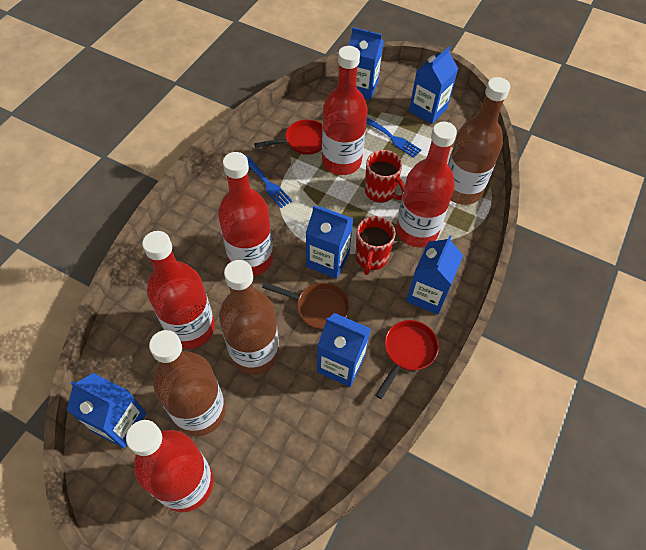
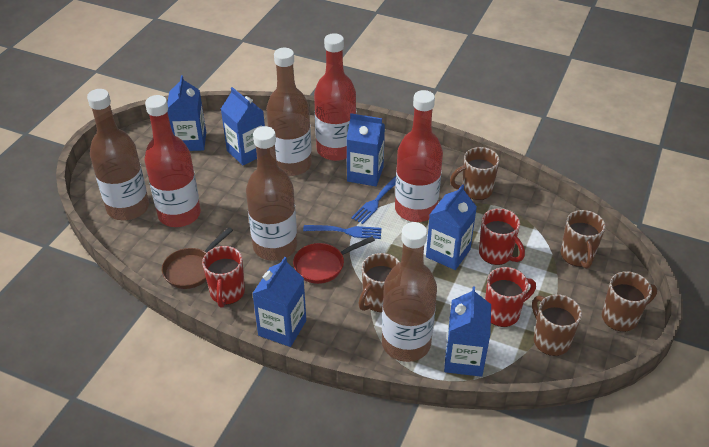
brown bottle: 3 -> 4
brown mug: 0 -> 5
red bottle: 5 -> 3
red mug: 2 -> 3
red pan: 2 -> 1

